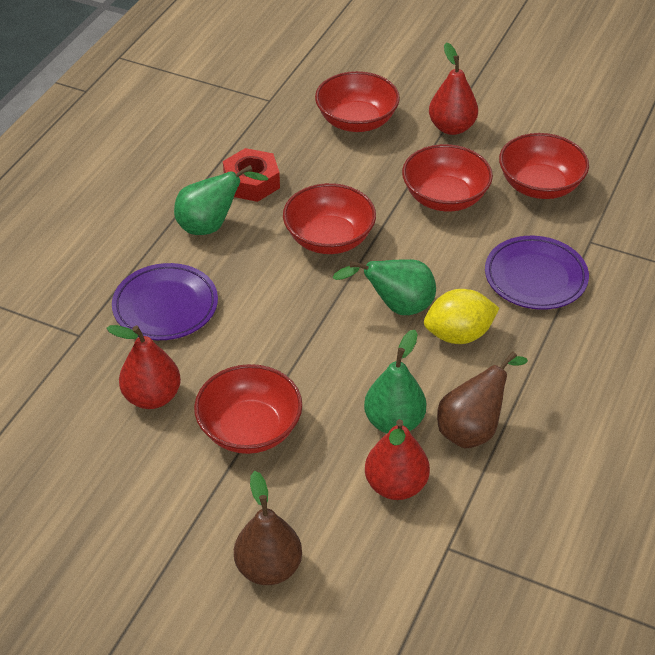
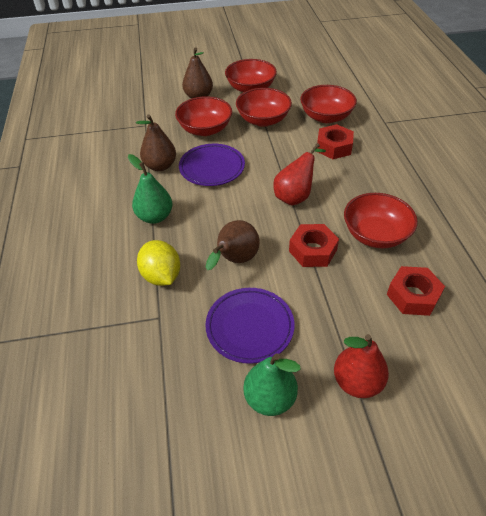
brown pear: 2 -> 3
green pear: 3 -> 2
red nut: 1 -> 3
red pear: 3 -> 2

